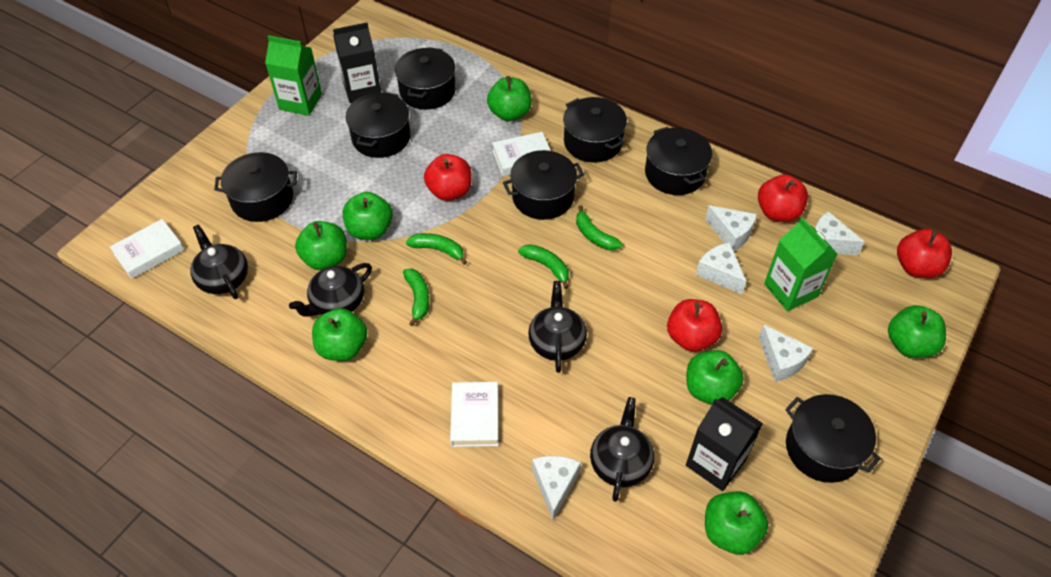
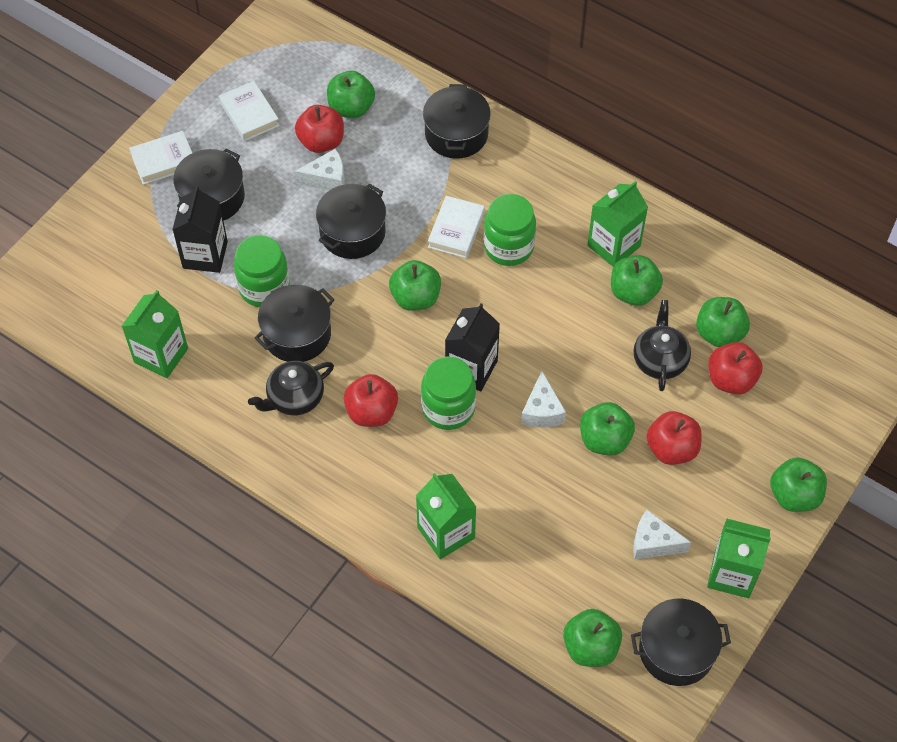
black pot: 7 -> 5
black teapot: 4 -> 2
green banana: 4 -> 0
green carton: 2 -> 4
green jar: 0 -> 3
white cheese: 5 -> 3

